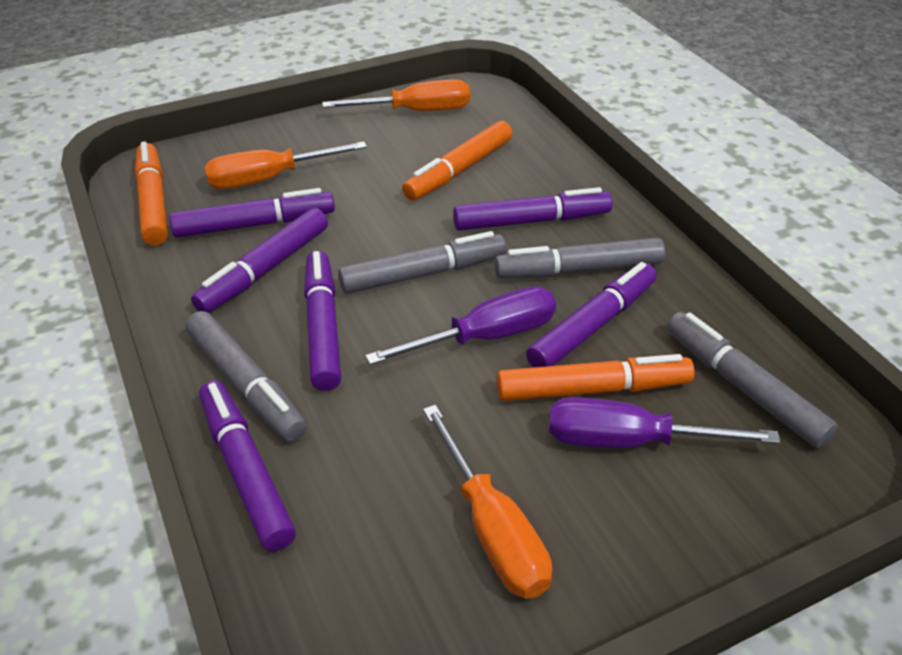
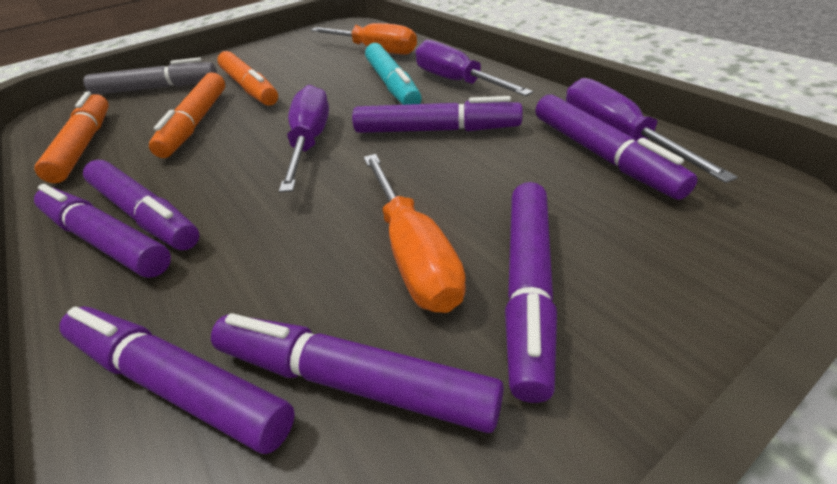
grey marker: 4 -> 1
orange screwdriver: 3 -> 2
purple marker: 6 -> 7
purple screwdriver: 2 -> 3
turquoise marker: 0 -> 1

